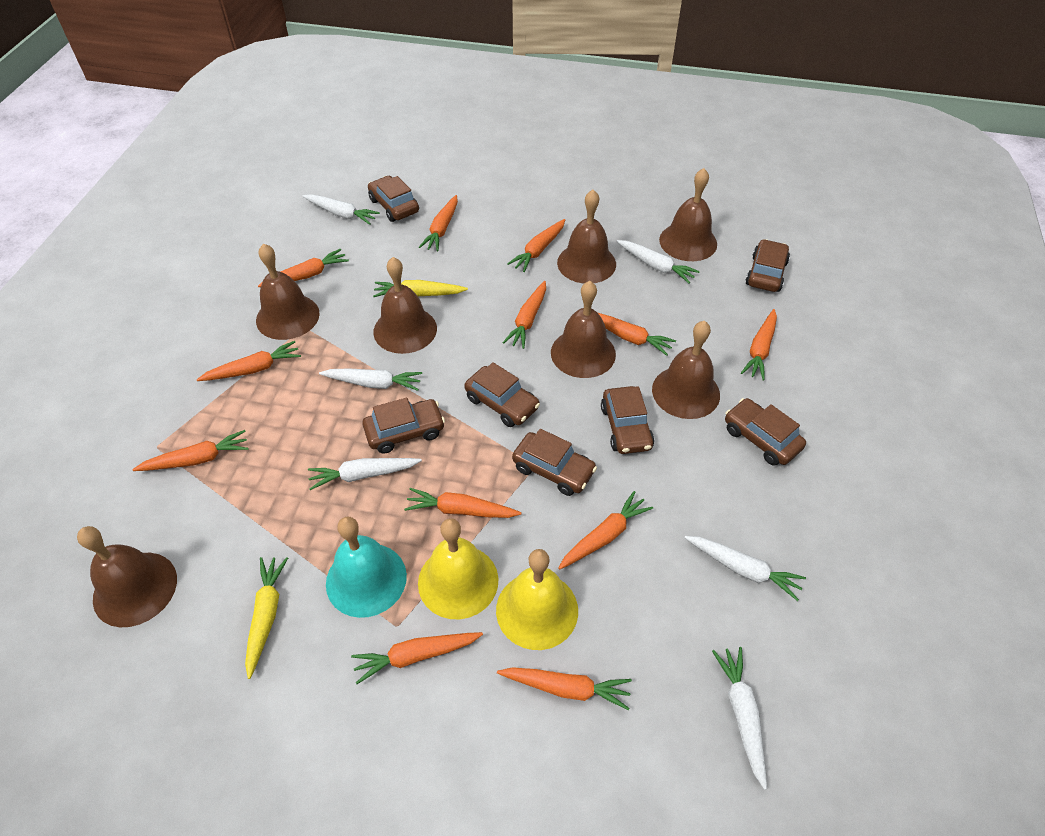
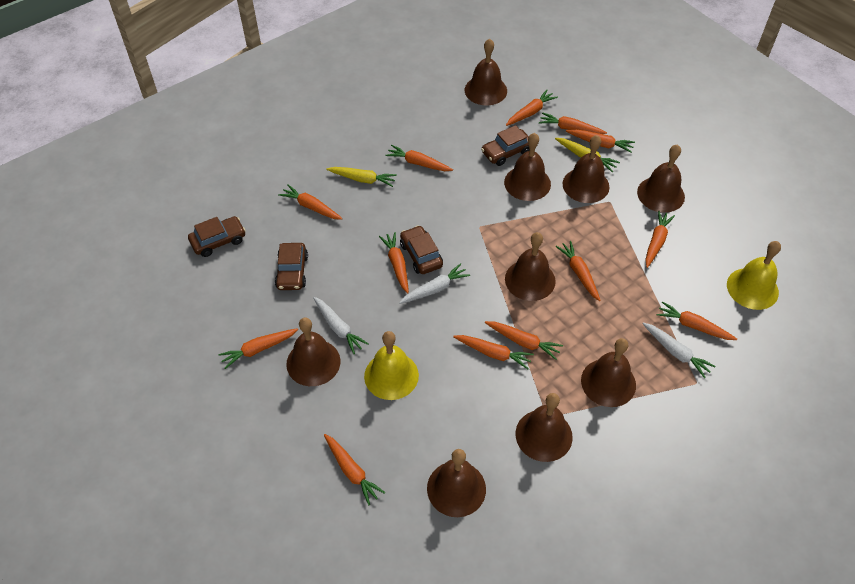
brown bell: 7 -> 9
brown car: 7 -> 4
orange carrot: 12 -> 13
turquoise bell: 1 -> 0
white carrot: 6 -> 3

